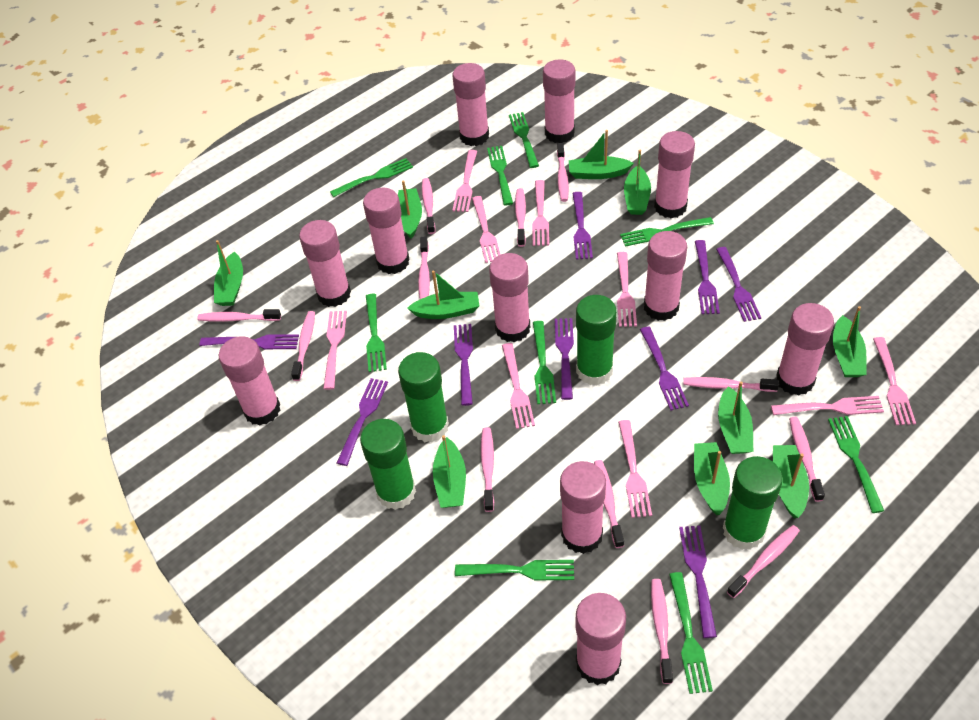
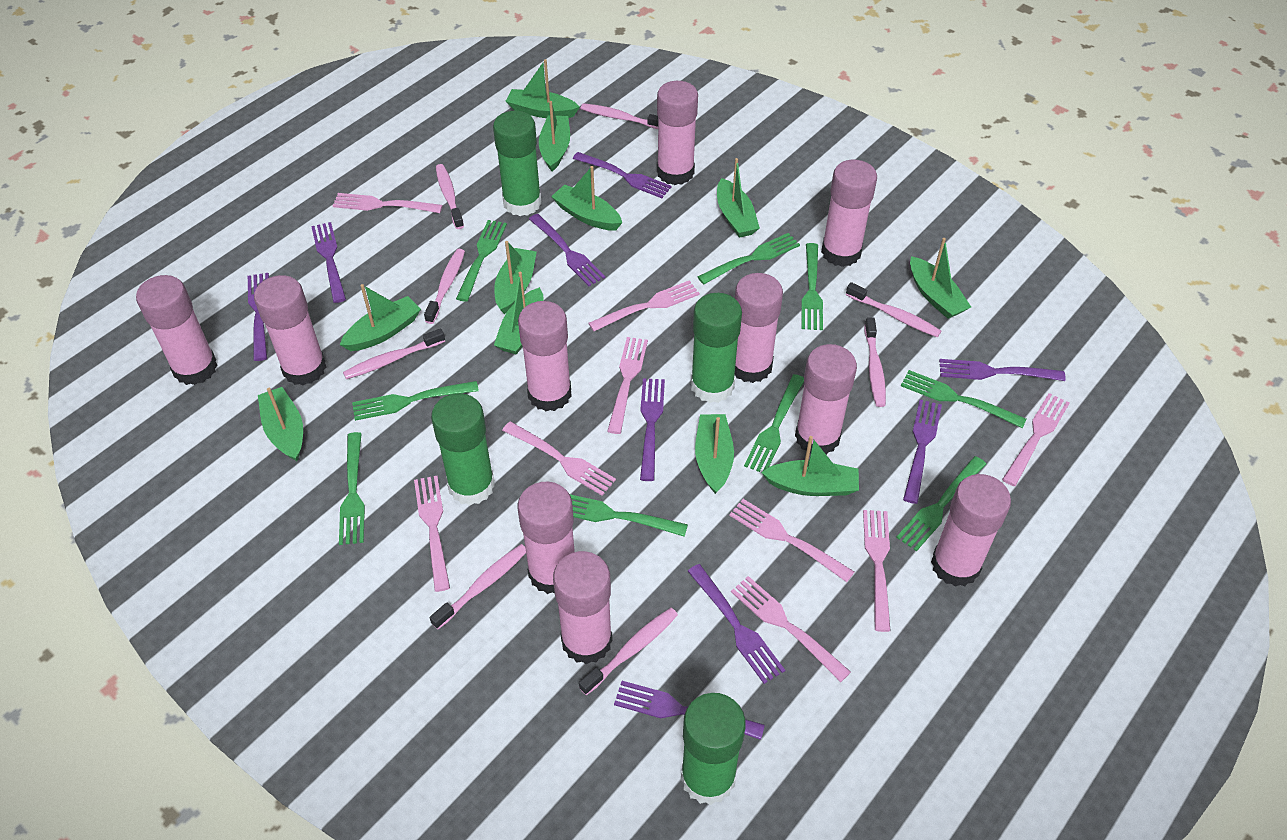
green boat: 10 -> 11
pink glue stick: 11 -> 10
pink toothbrush: 12 -> 8

